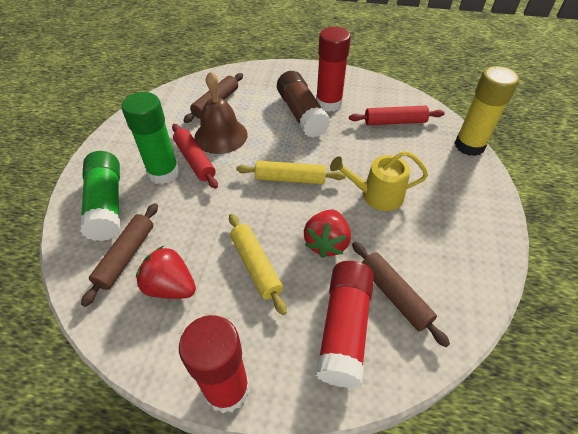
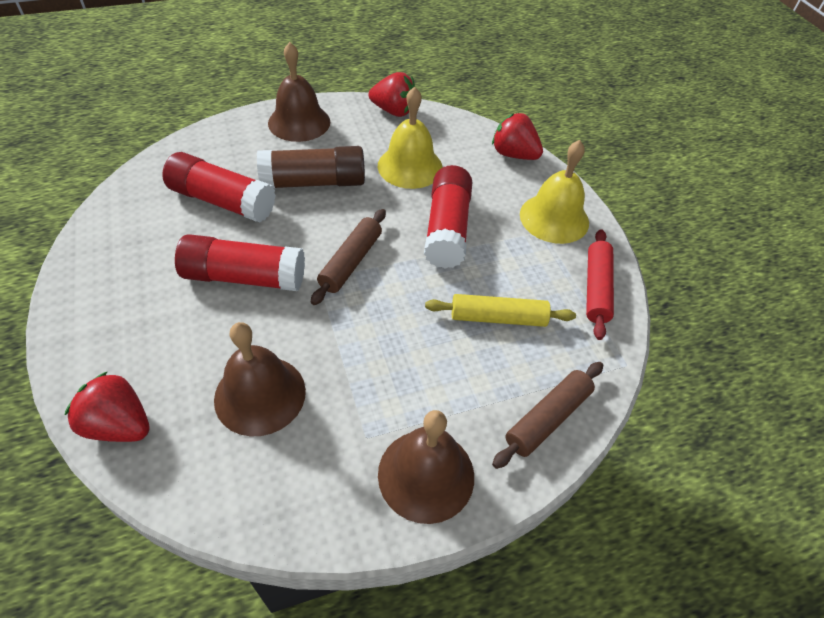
brown bell: 1 -> 3
brown rolling pin: 3 -> 2
green glue stick: 2 -> 0
red rolling pin: 2 -> 1
red strawberry: 2 -> 3
yellow bell: 0 -> 2
yellow glue stick: 1 -> 0
yellow rolling pin: 2 -> 1
yellow watering can: 1 -> 0

